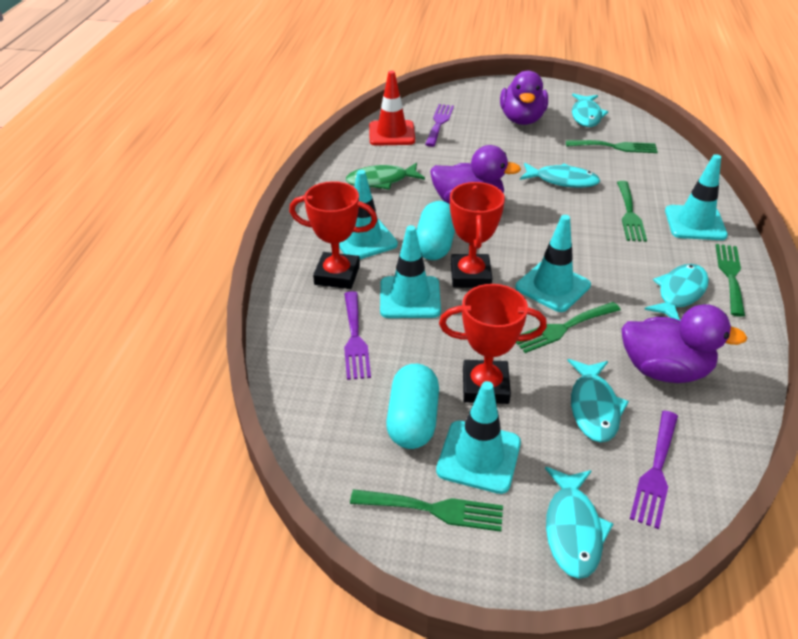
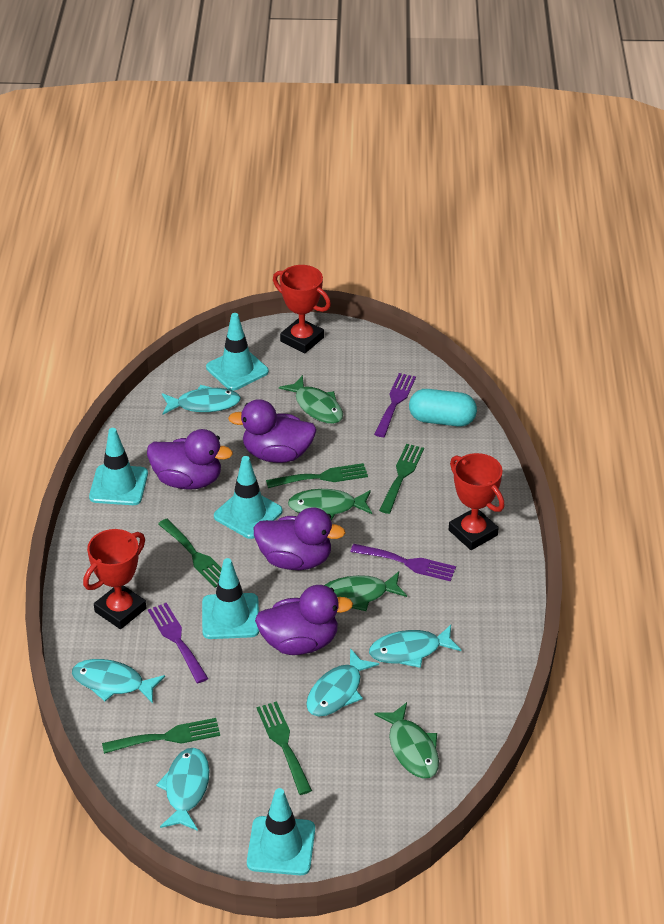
green fish: 1 -> 4
purple duck: 3 -> 4
red traffic cone: 1 -> 0
turquoise capsule: 2 -> 1

